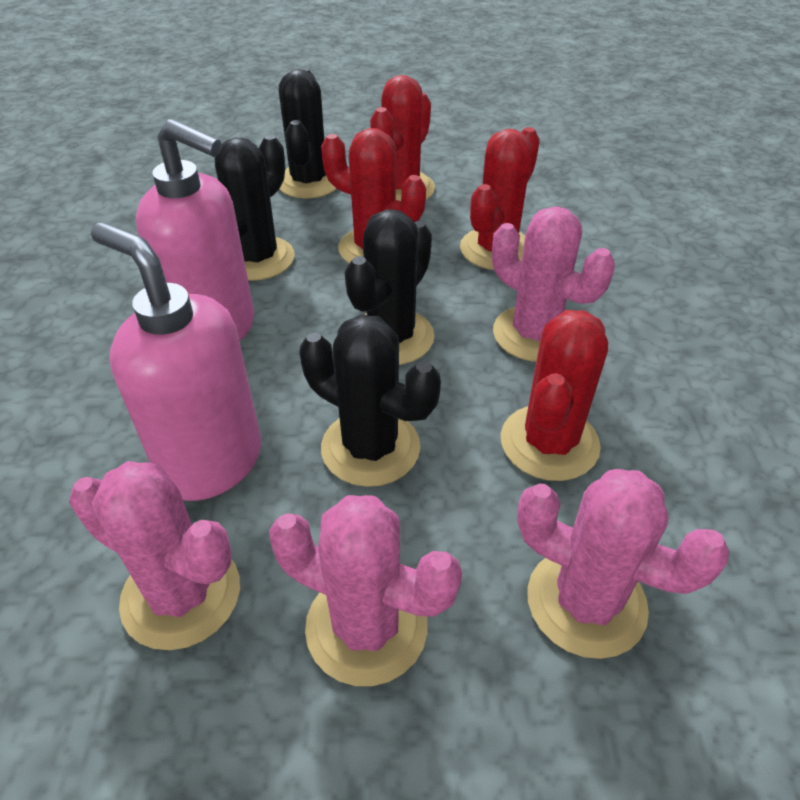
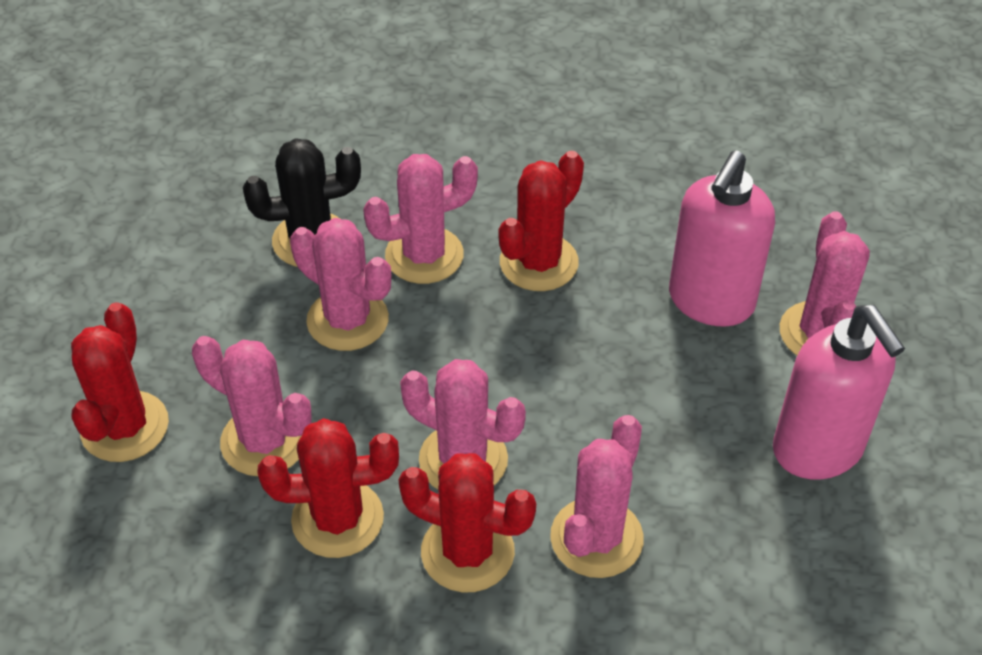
black cactus: 4 -> 1
pink cactus: 4 -> 6

